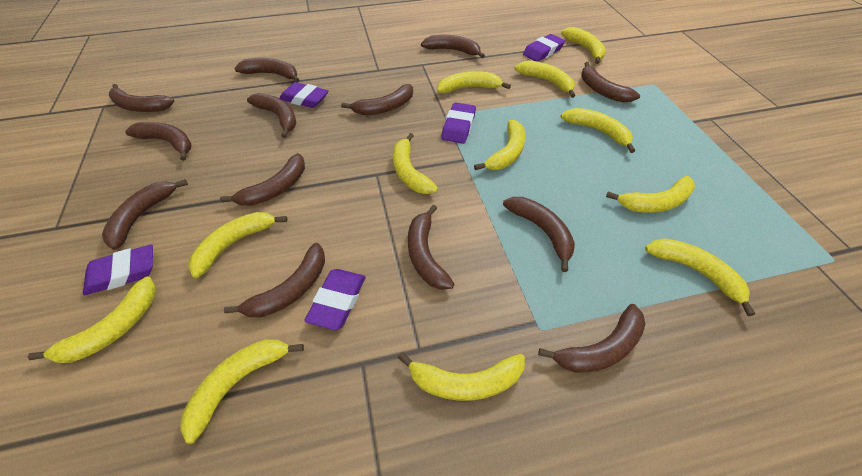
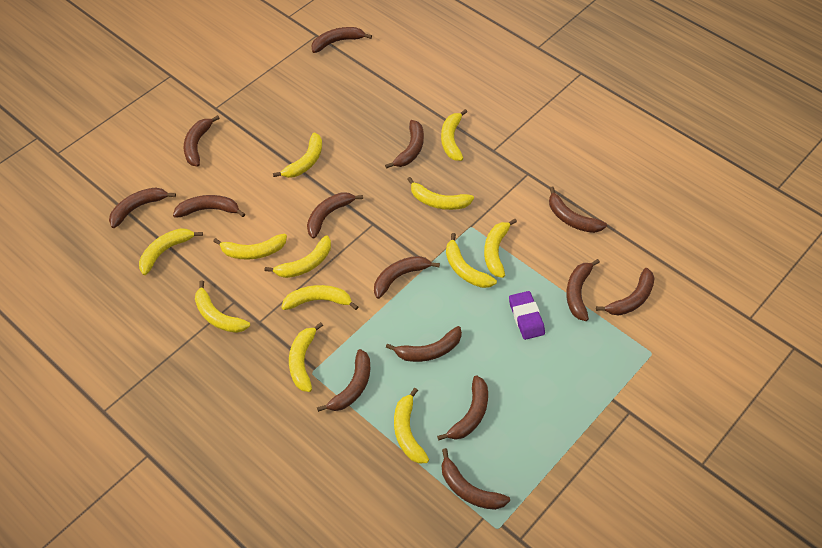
brown banana: 13 -> 14
purple eraser: 5 -> 1

